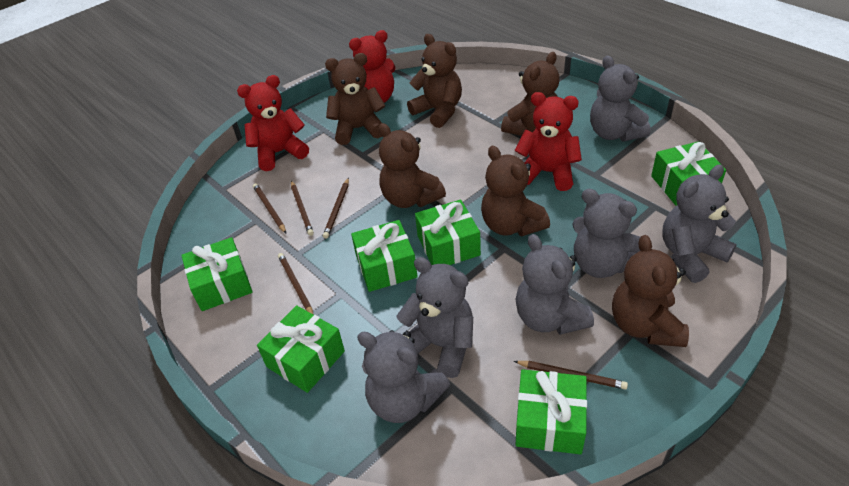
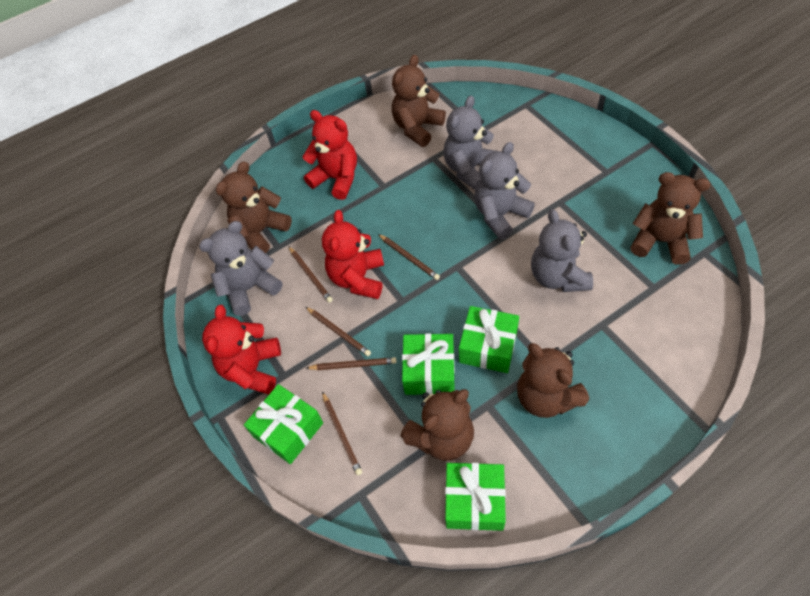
brown teddy bear: 6 -> 5
green gift: 6 -> 4
grey teddy bear: 6 -> 4

